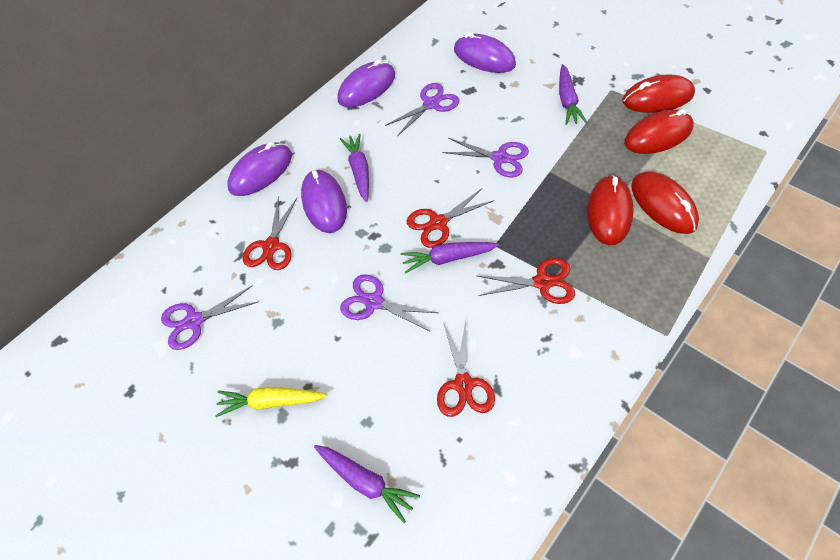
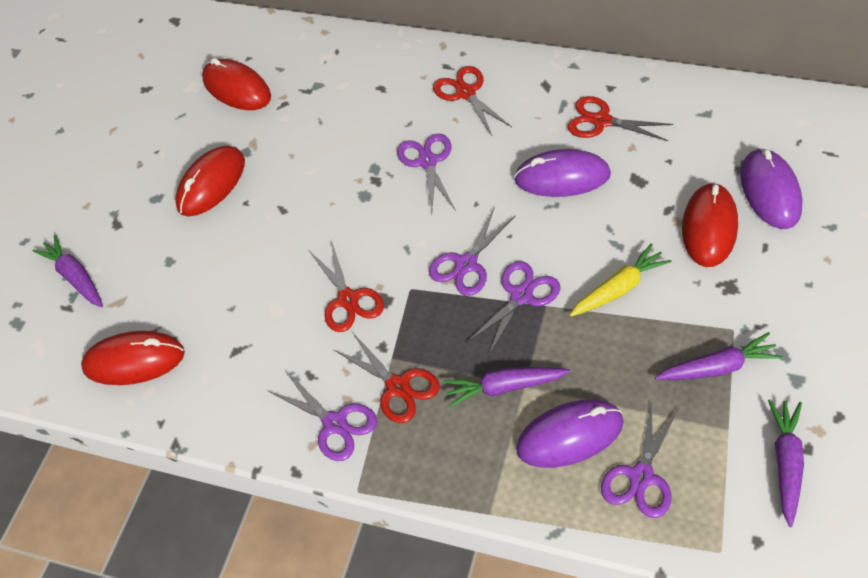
purple mouse: 4 -> 3
purple scissors: 4 -> 5

